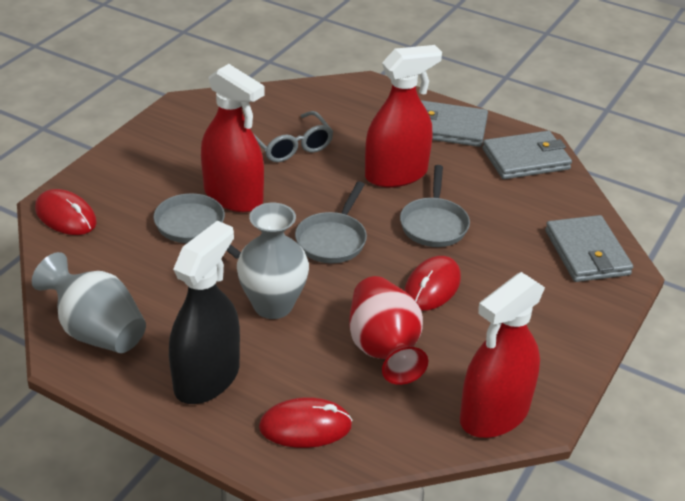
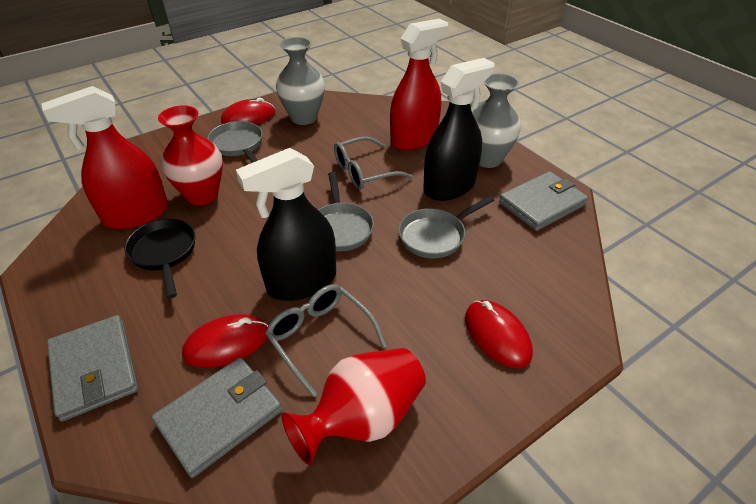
black pan: 0 -> 1
black spray bottle: 1 -> 2
grey glasses: 1 -> 2
red spray bottle: 3 -> 2
red vase: 1 -> 2

